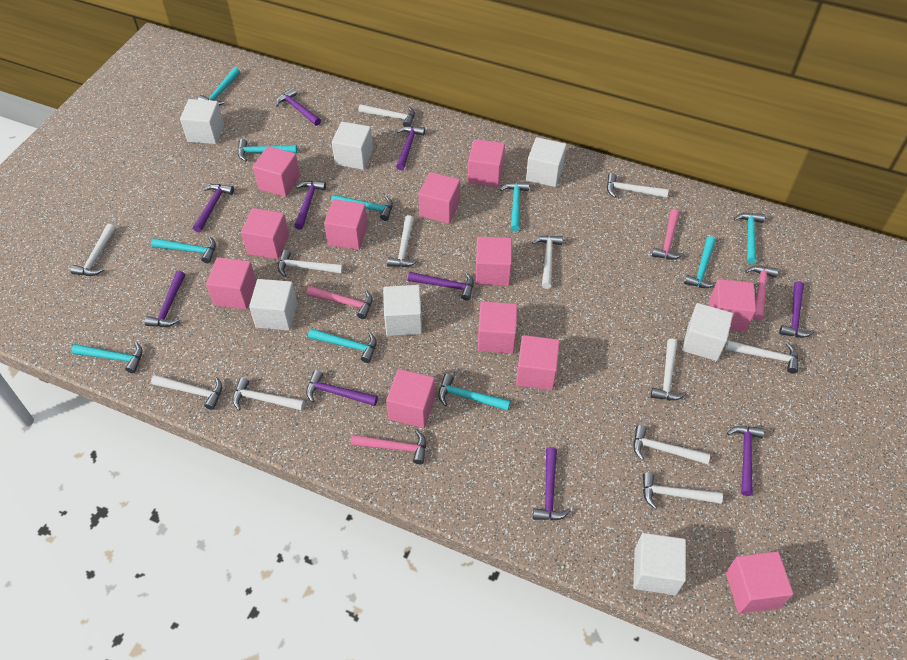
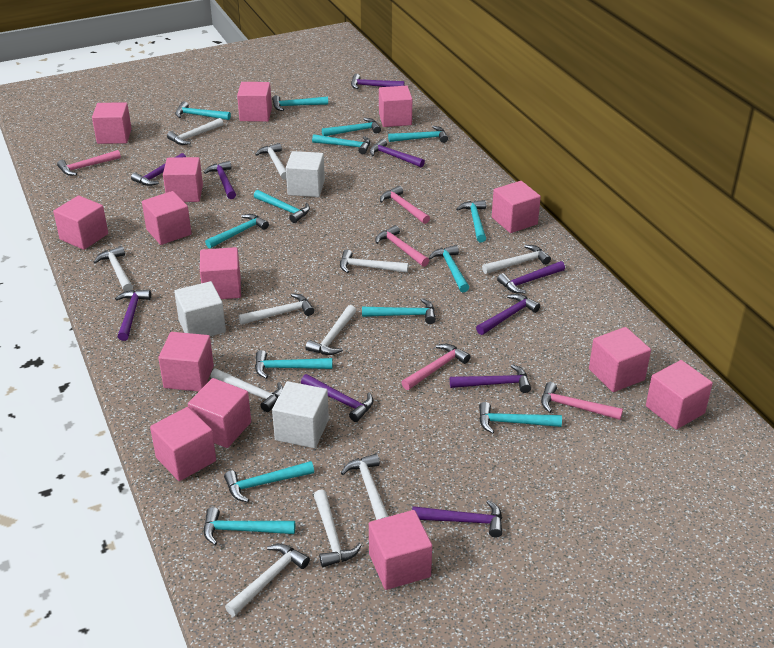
pink cube: 12 -> 14
pink hammer: 4 -> 5
turquoise hammer: 10 -> 14
white cube: 7 -> 3
white hammer: 12 -> 11

